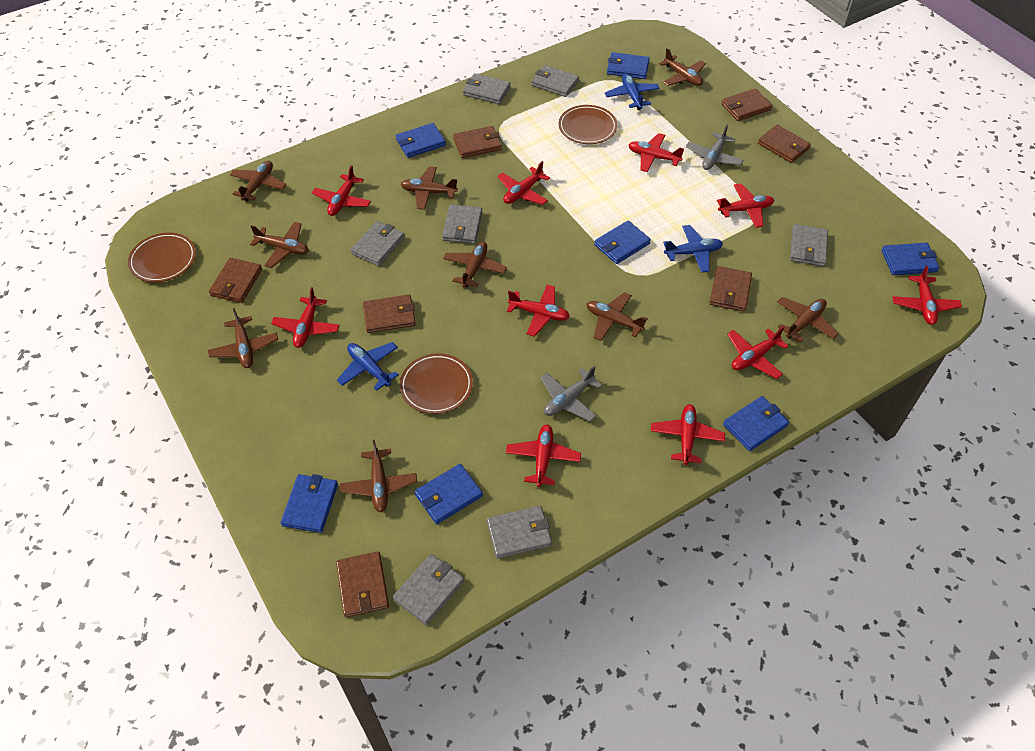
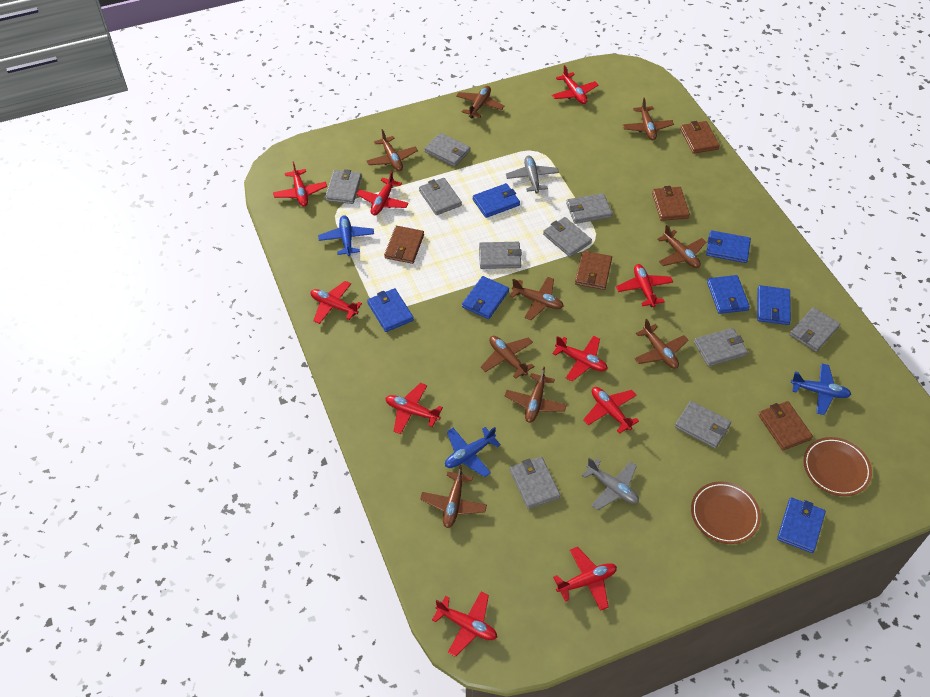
brown plate: 3 -> 2
brown wallet: 7 -> 5
grey wallet: 7 -> 10

